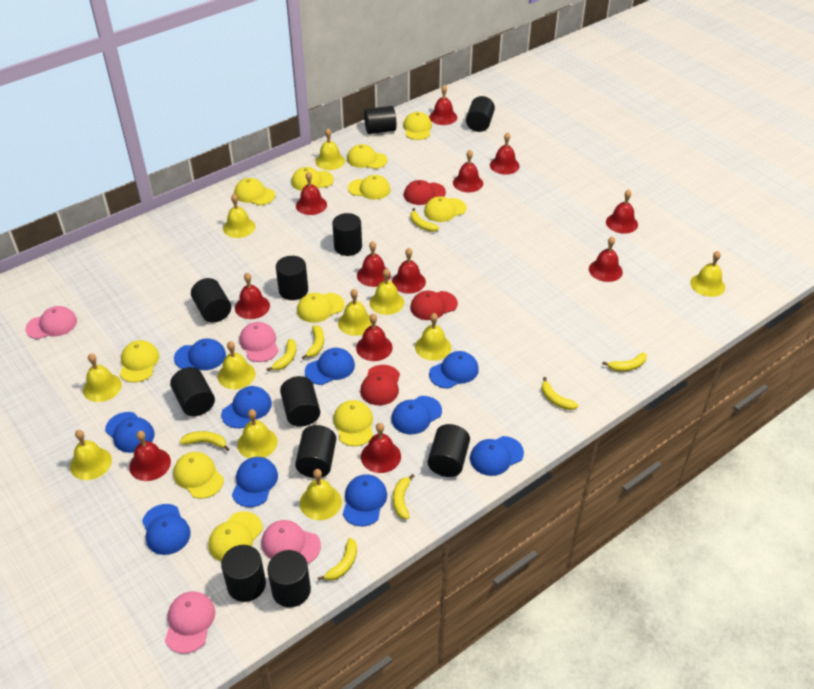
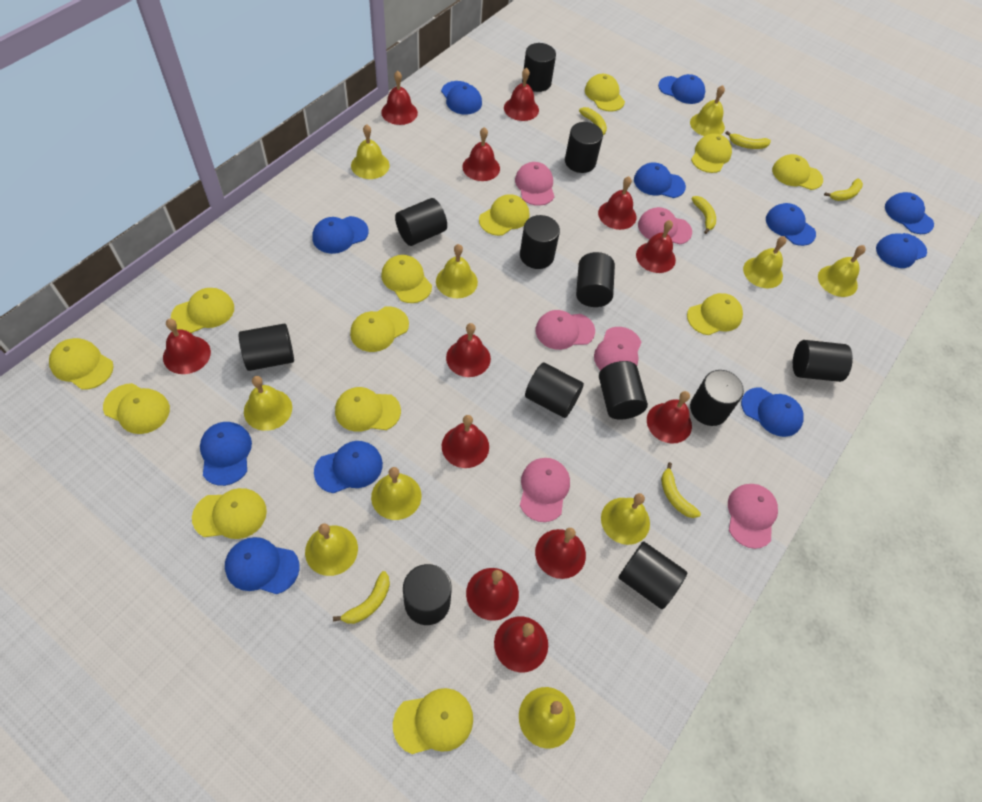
black cylinder: 11 -> 12
blue cap: 10 -> 11
pink cap: 4 -> 6
red cap: 3 -> 0
yellow banana: 8 -> 6
yellow bell: 11 -> 10
yellow cap: 11 -> 13

